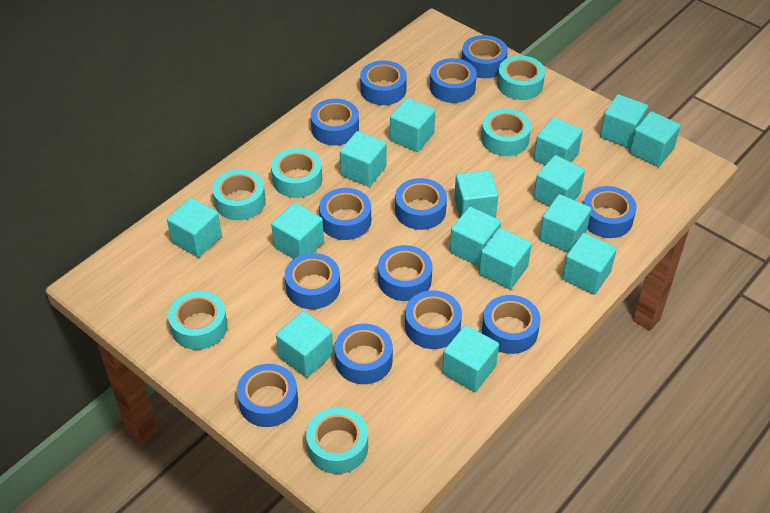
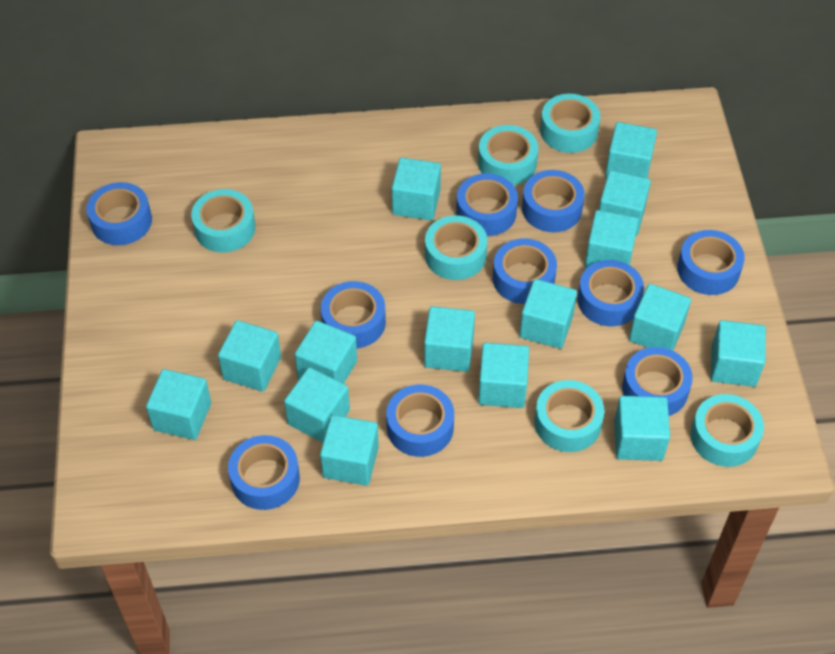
blue tape: 13 -> 10

